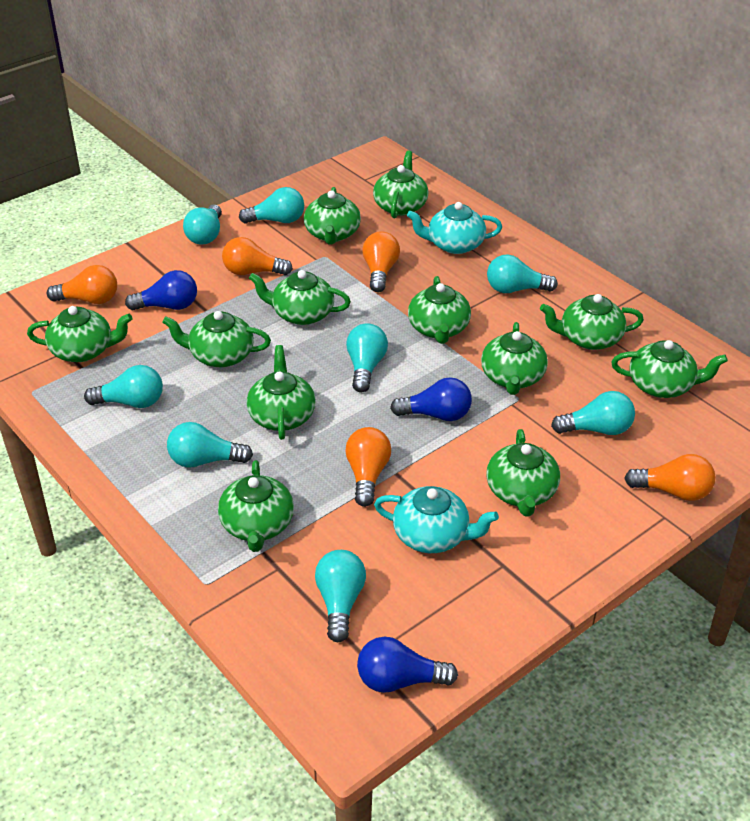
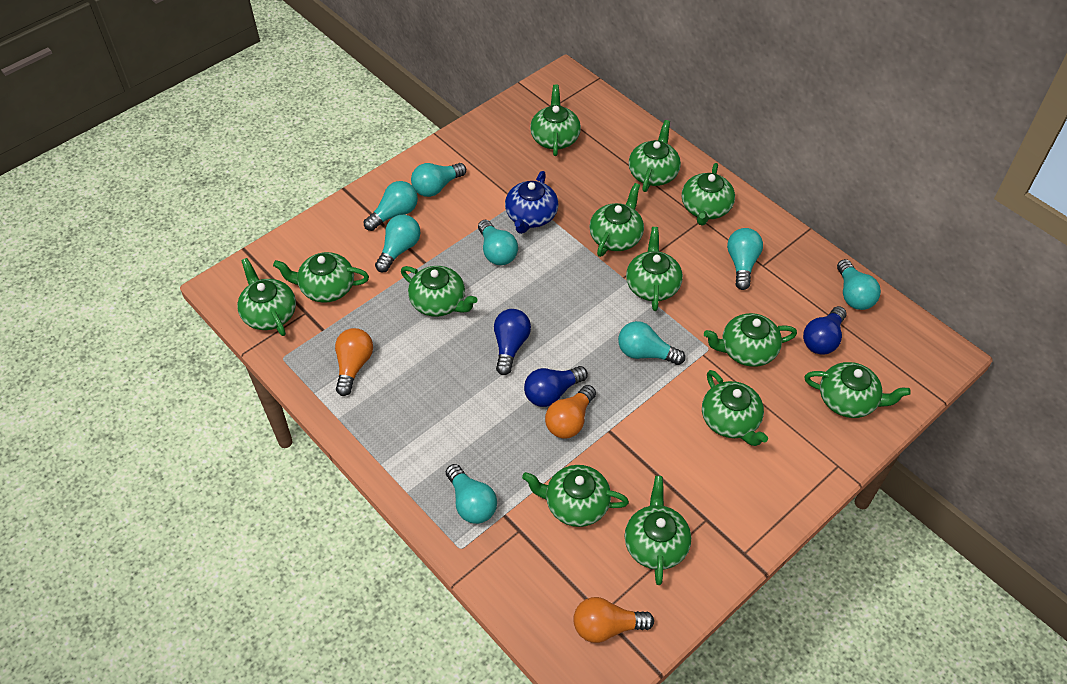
blue teapot: 0 -> 1
green teapot: 12 -> 13
orange light bulb: 5 -> 3
turquoise teapot: 2 -> 0

